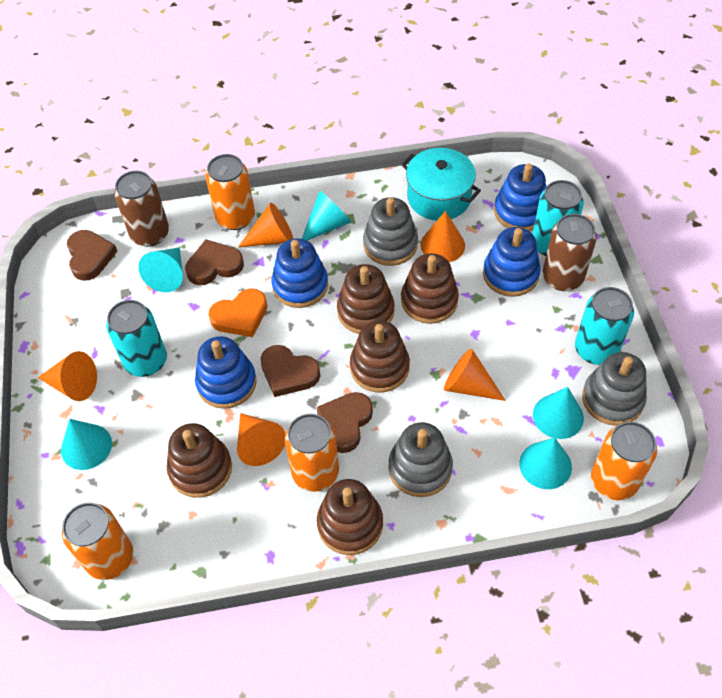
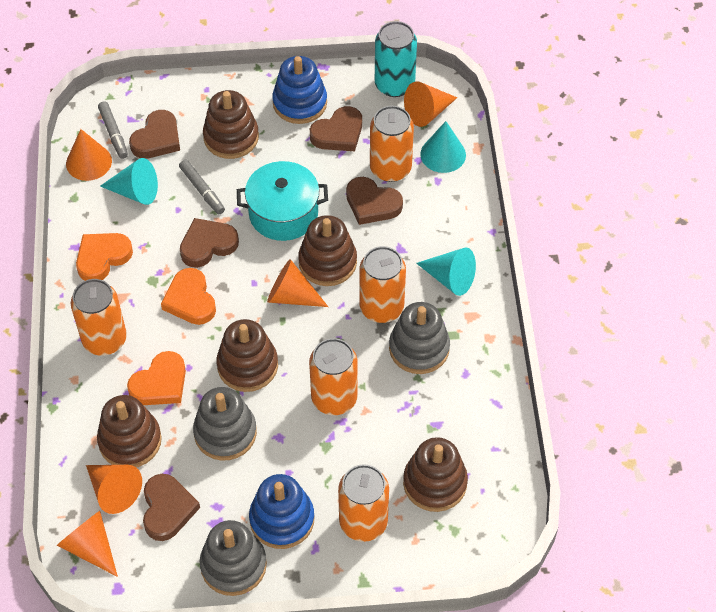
blue stacking toy: 4 -> 2
brown can: 2 -> 0
brown heart: 4 -> 5
grey marker: 0 -> 2
orange can: 4 -> 5
orange heart: 1 -> 3
turquoise can: 3 -> 1
turquoise cone: 5 -> 3

